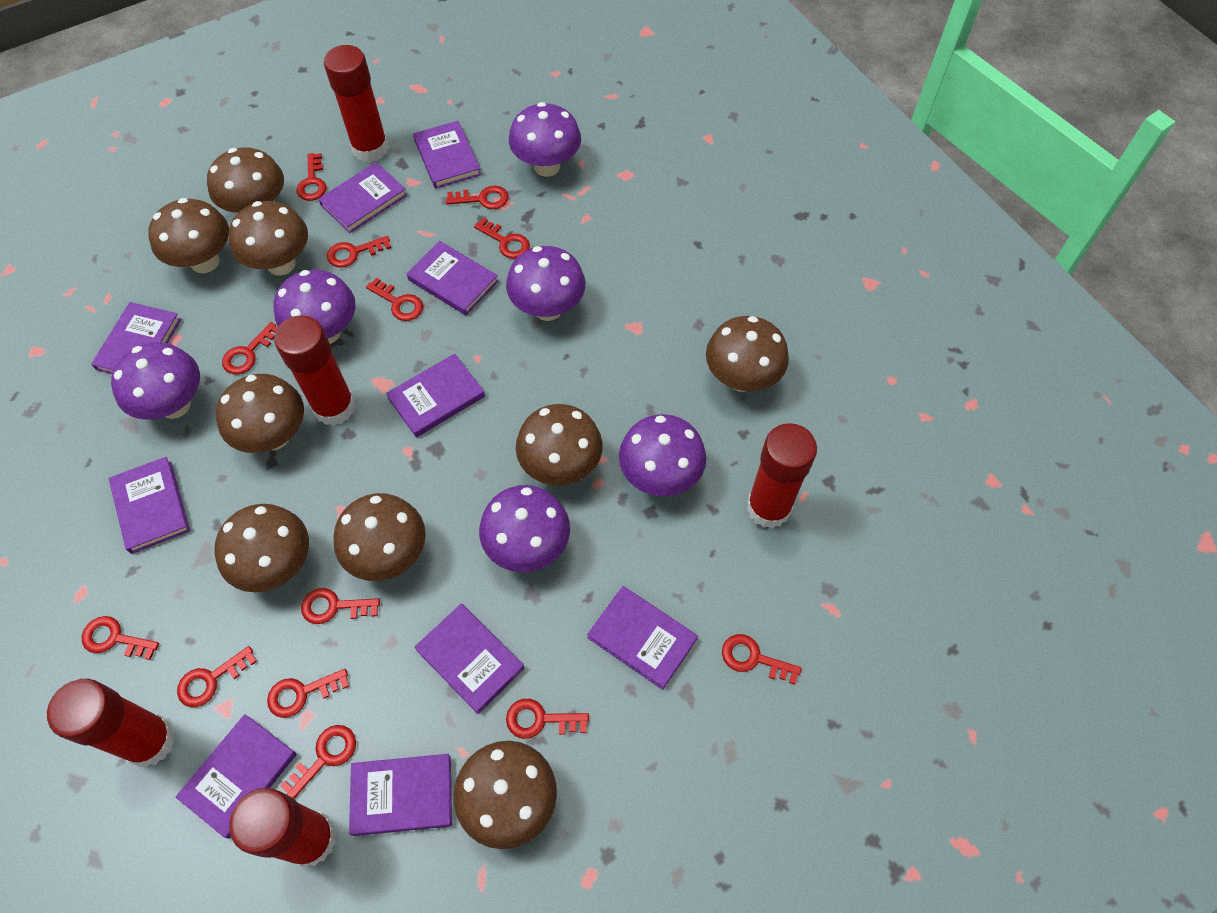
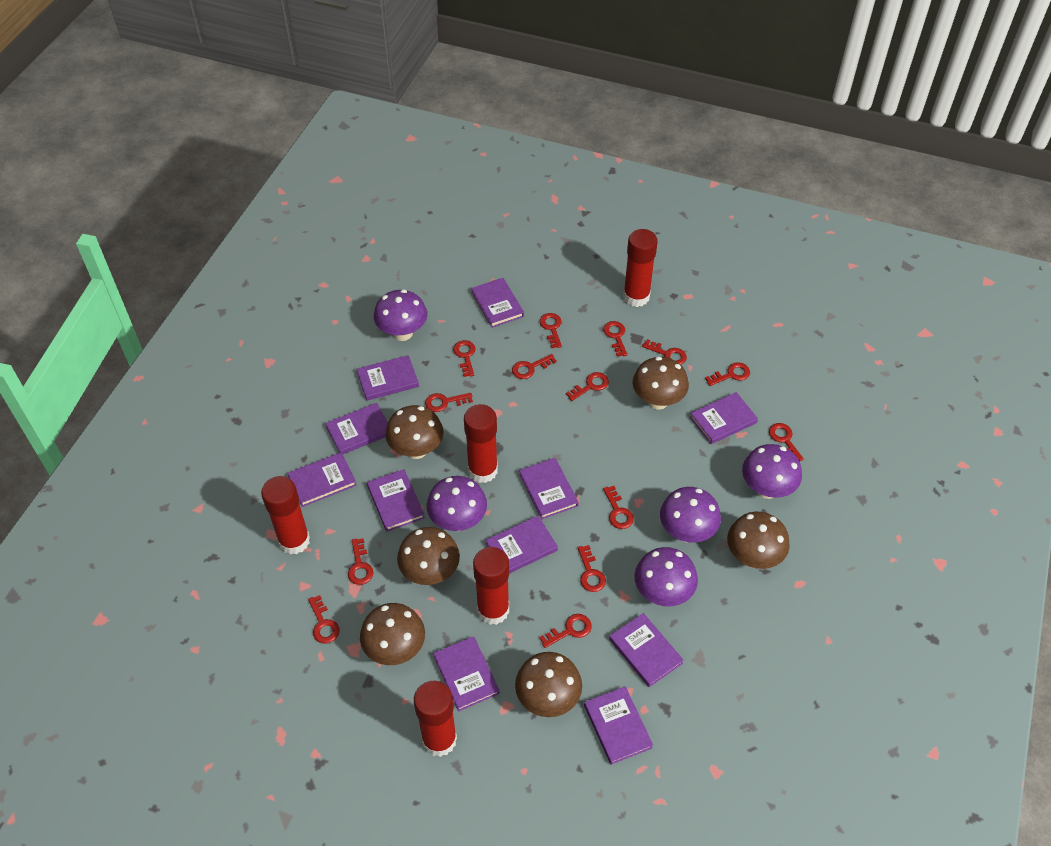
brown mushroom: 9 -> 6
purple book: 10 -> 11
purple mushroom: 6 -> 5
red key: 13 -> 14

